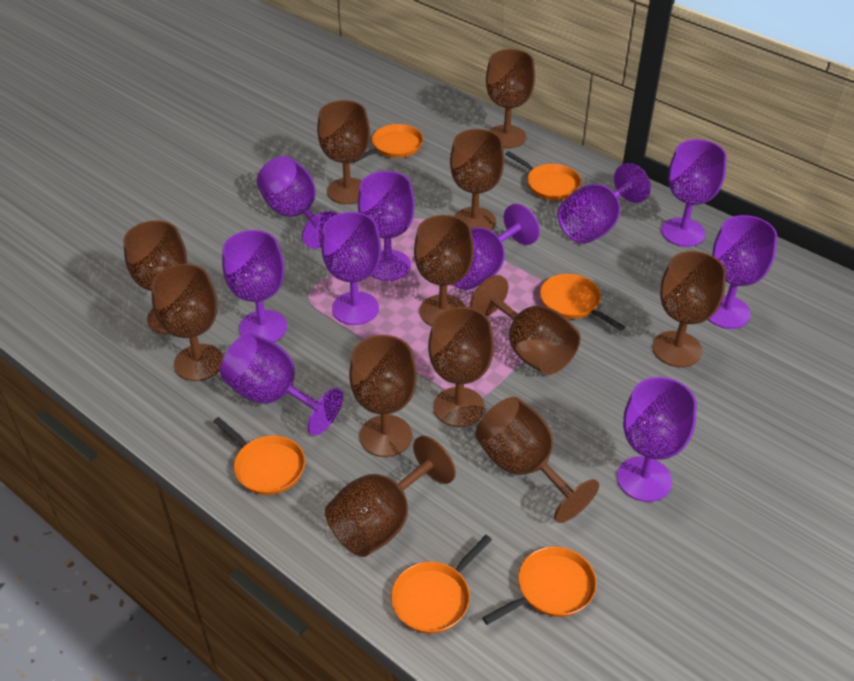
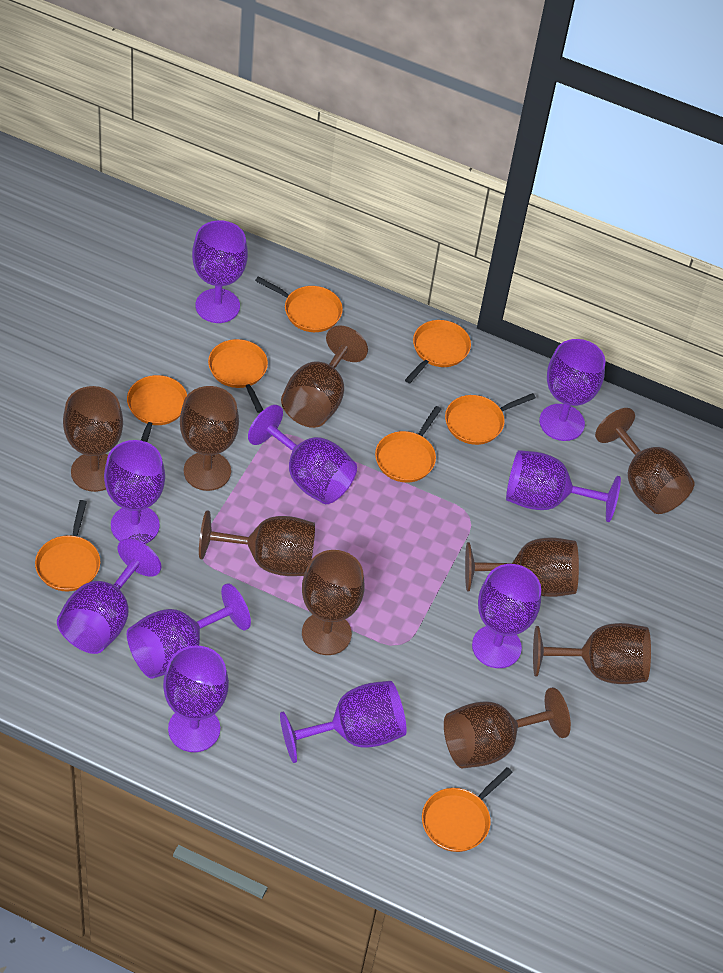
brown goblet: 12 -> 9
orange pan: 6 -> 8

